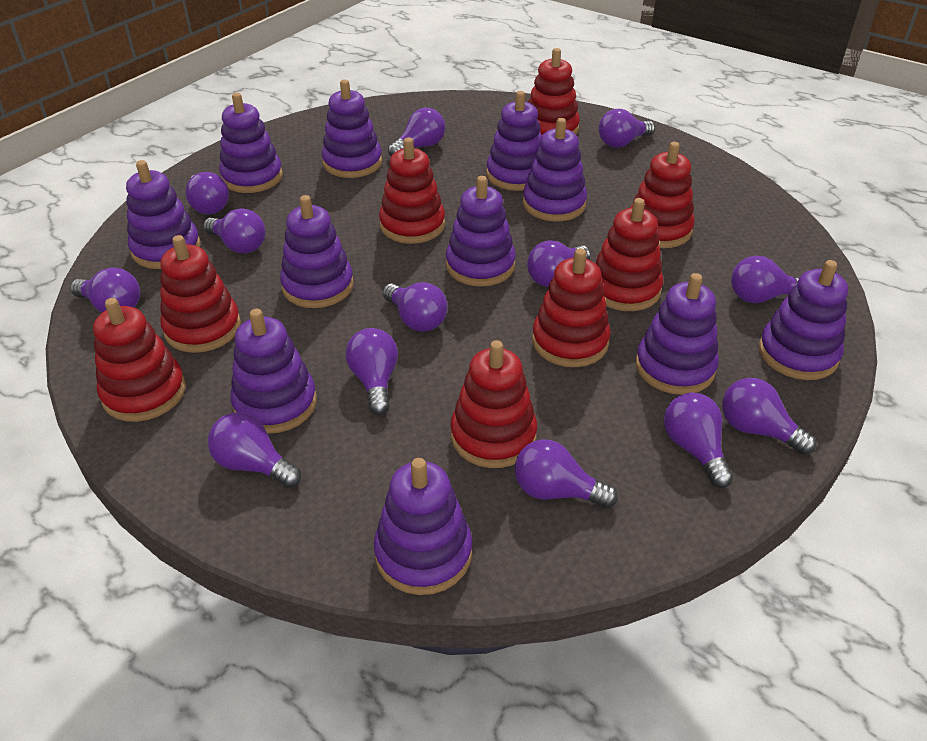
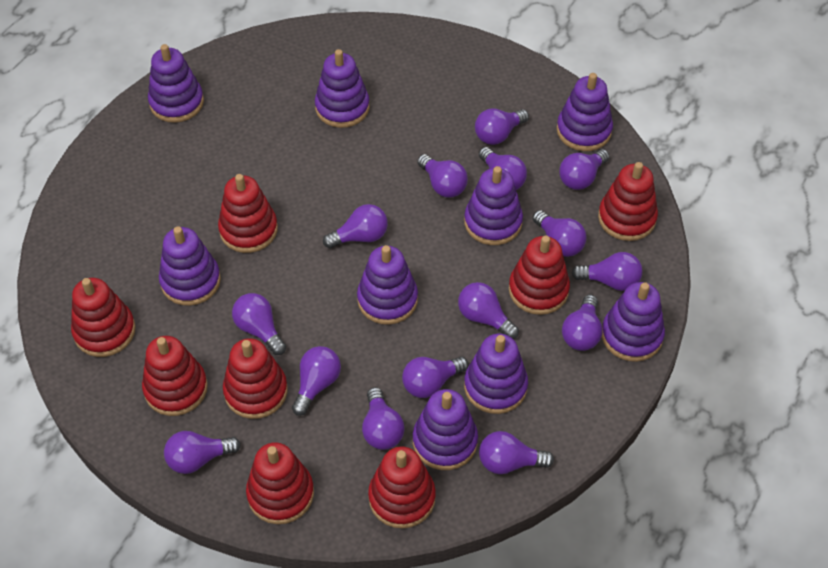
purple light bulb: 13 -> 15
purple stacking toy: 11 -> 9

